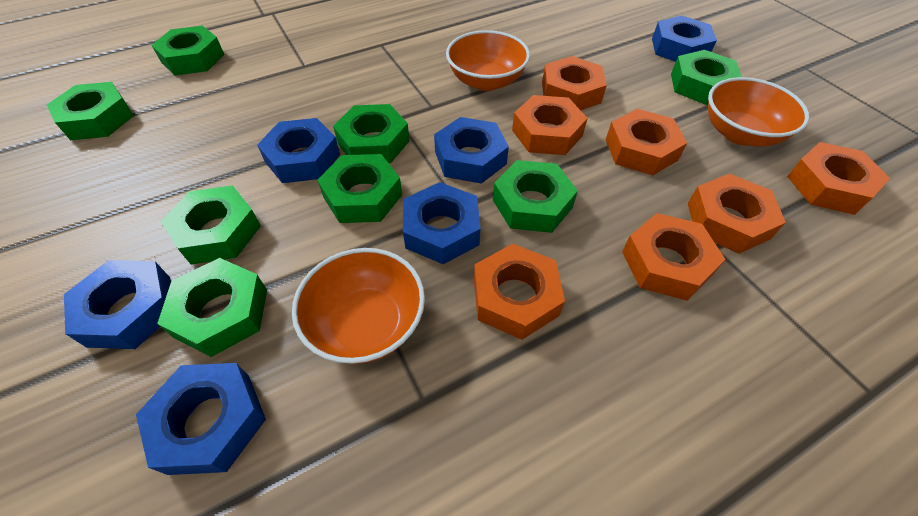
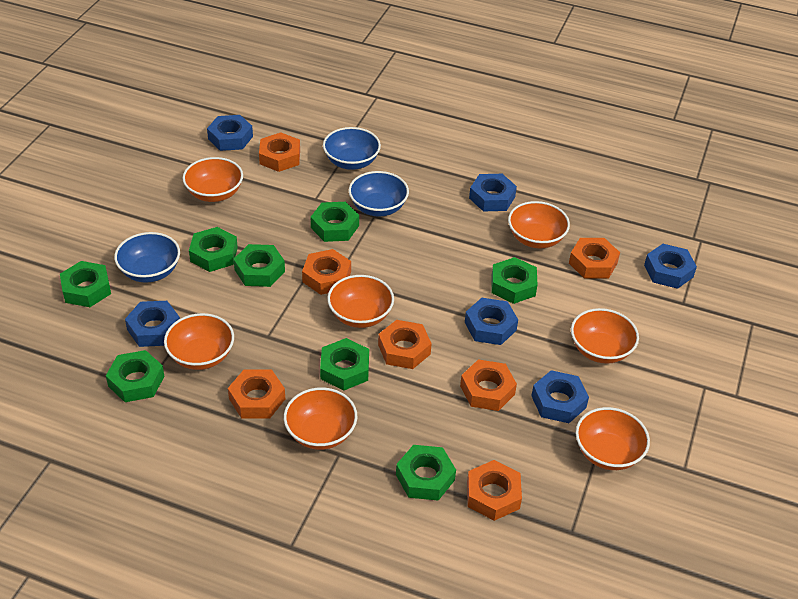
blue bowl: 0 -> 3
orange bowl: 3 -> 7

